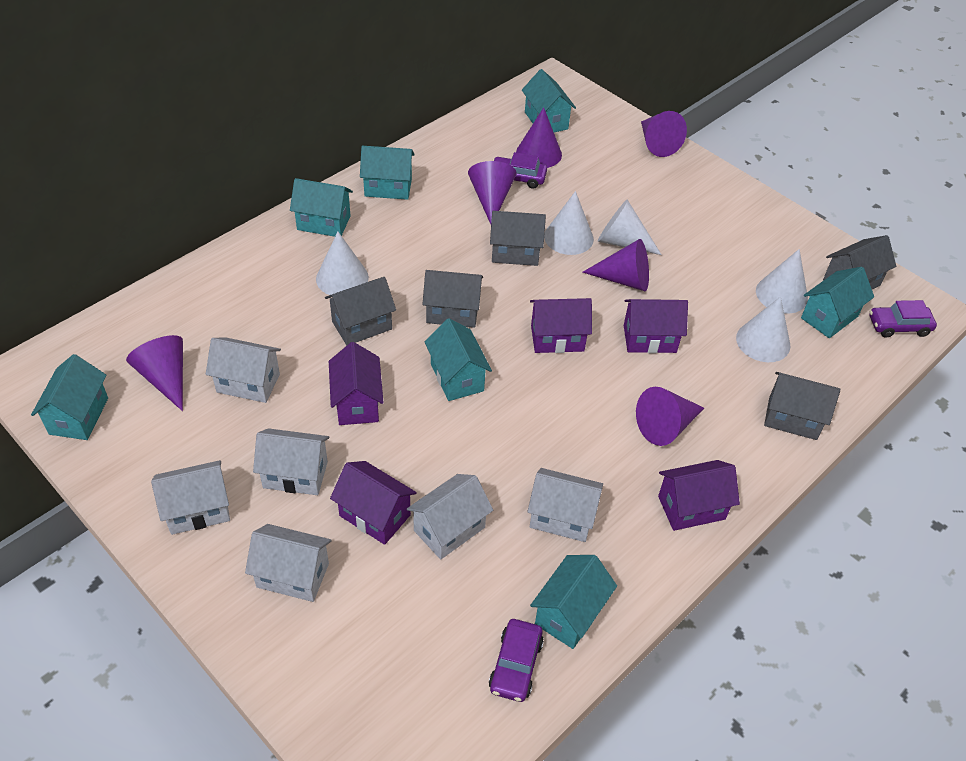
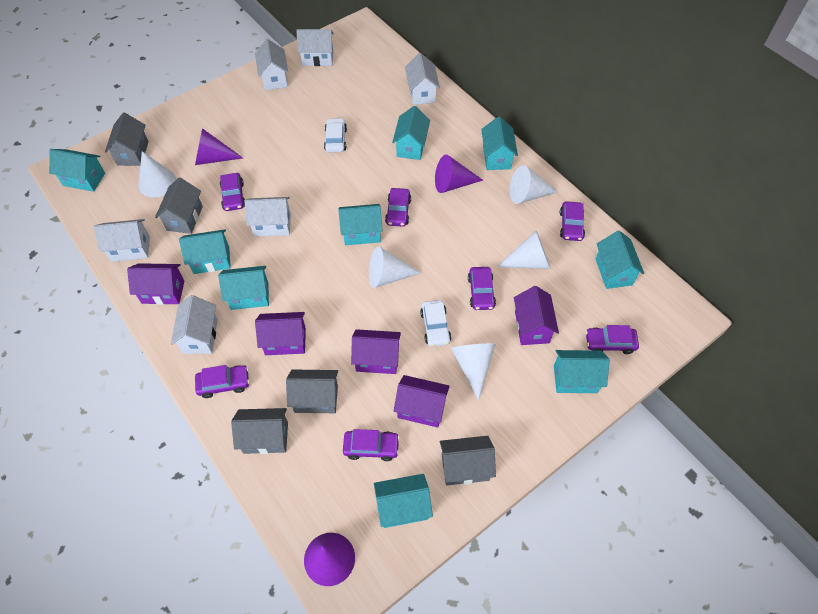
purple car: 3 -> 7
purple cone: 6 -> 3
turquoise house: 7 -> 9
white car: 0 -> 2

